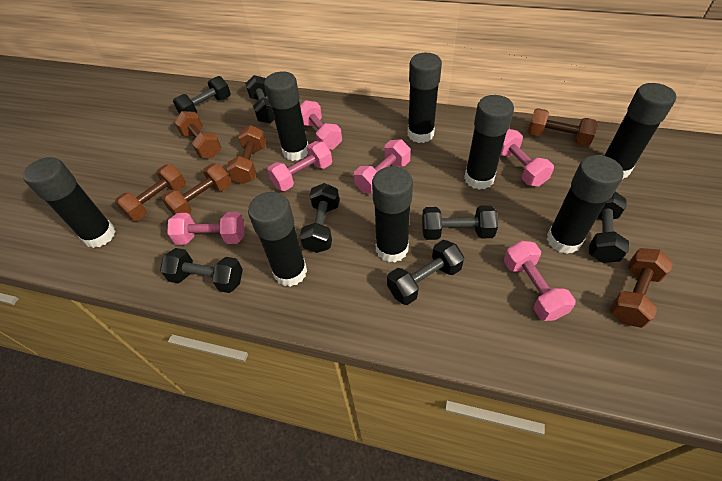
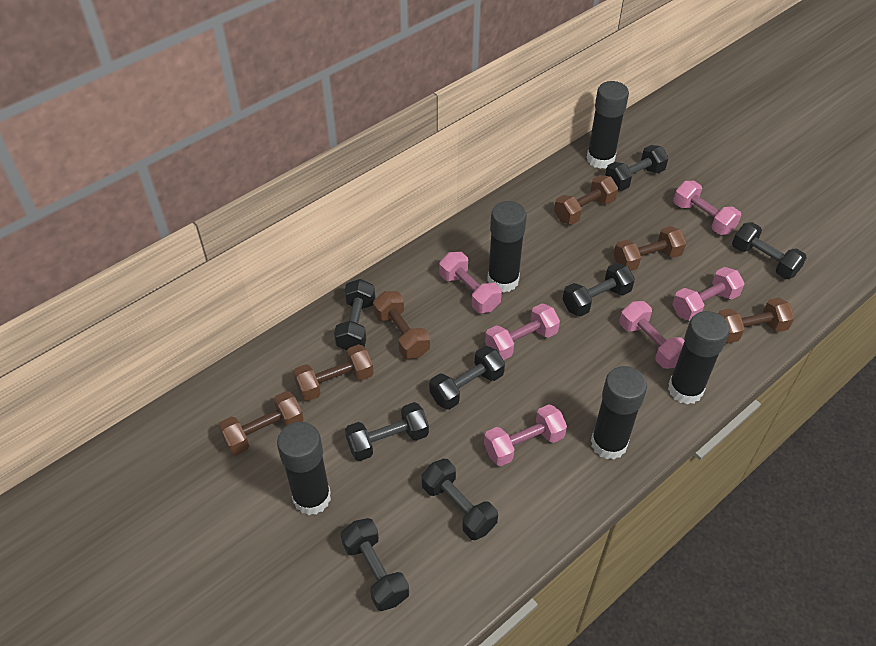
black dumbbell: 7 -> 8
black glue stick: 8 -> 5

